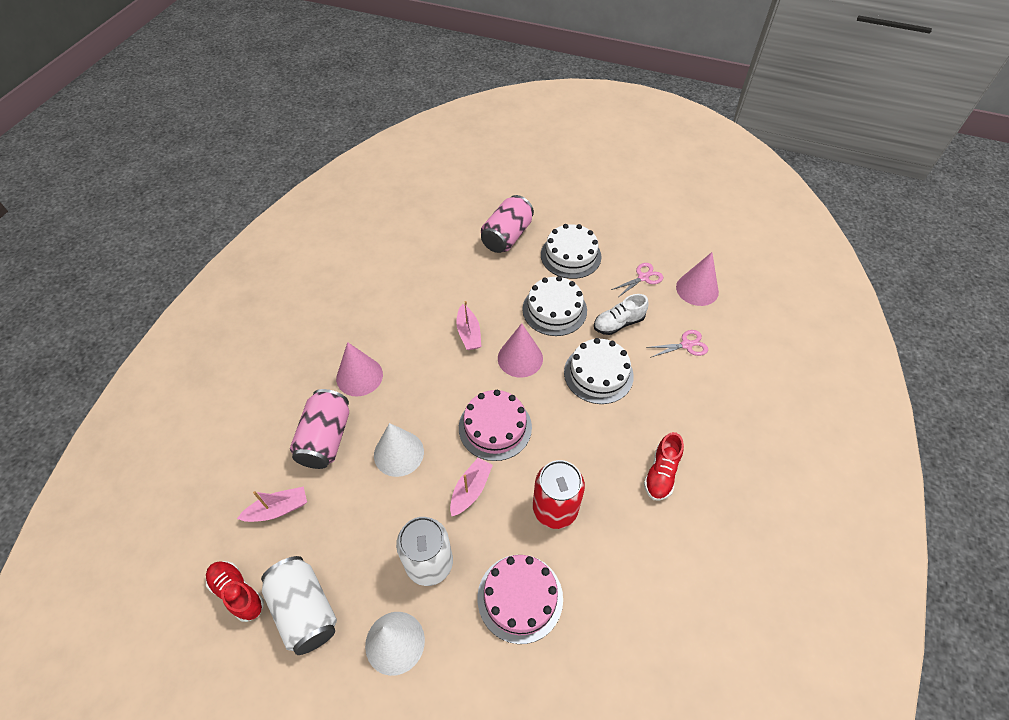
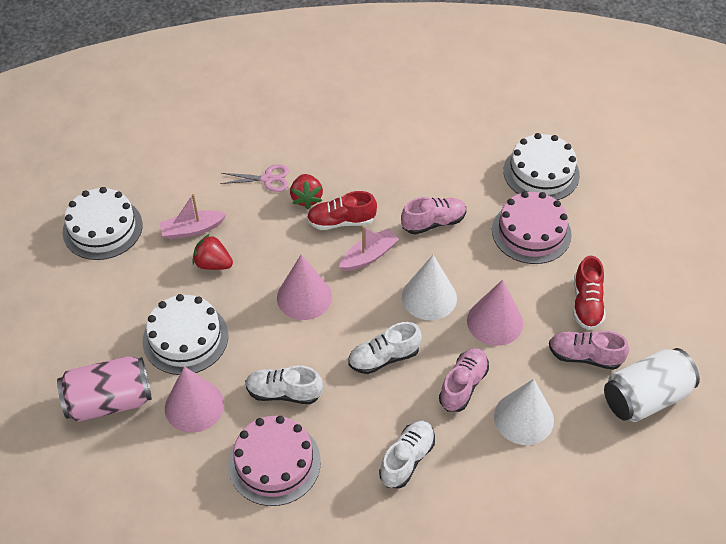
pink boat: 3 -> 2
pink can: 2 -> 1
pink scissors: 2 -> 1
pink shoe: 0 -> 3
red can: 1 -> 0
red strawberry: 0 -> 2
white can: 2 -> 1
white shoe: 1 -> 3

